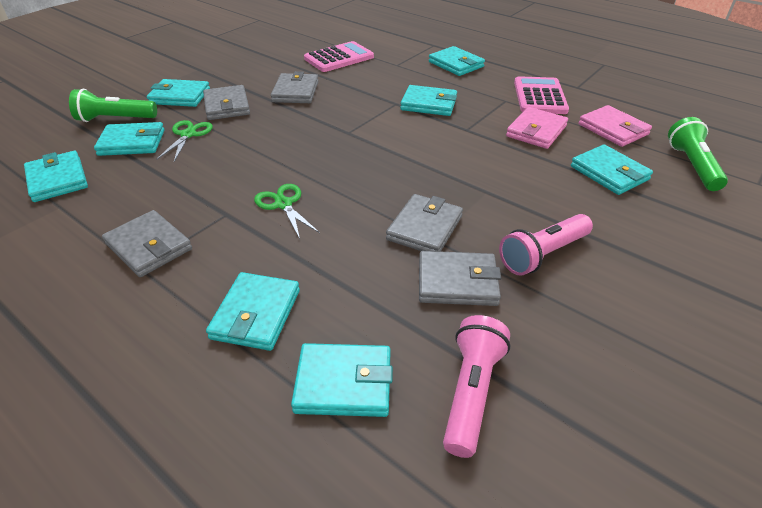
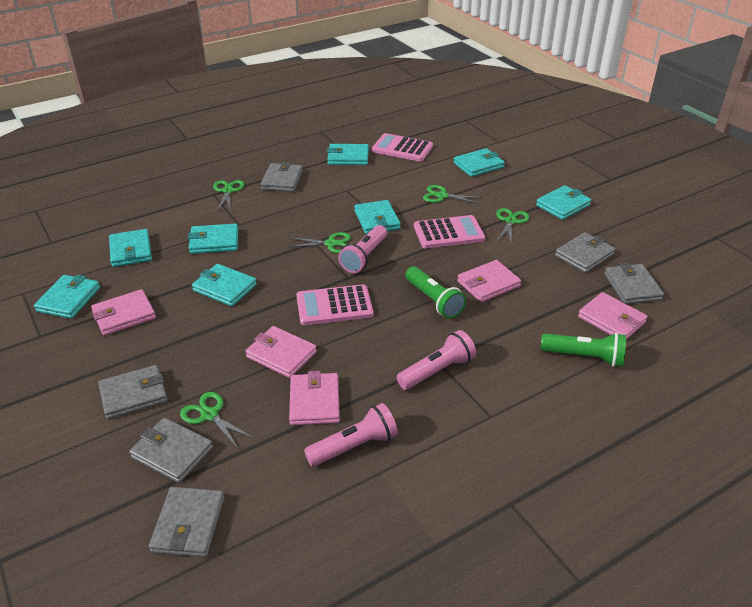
green scissors: 2 -> 5
grey wallet: 5 -> 6
pink calculator: 2 -> 3
pink flashlight: 2 -> 3
pink wallet: 2 -> 5

